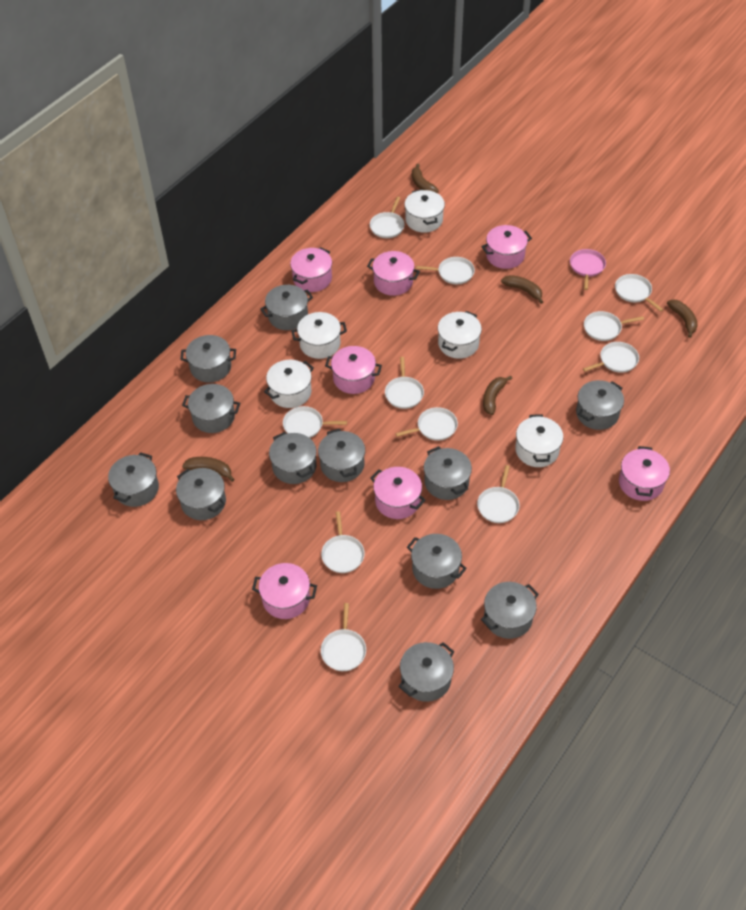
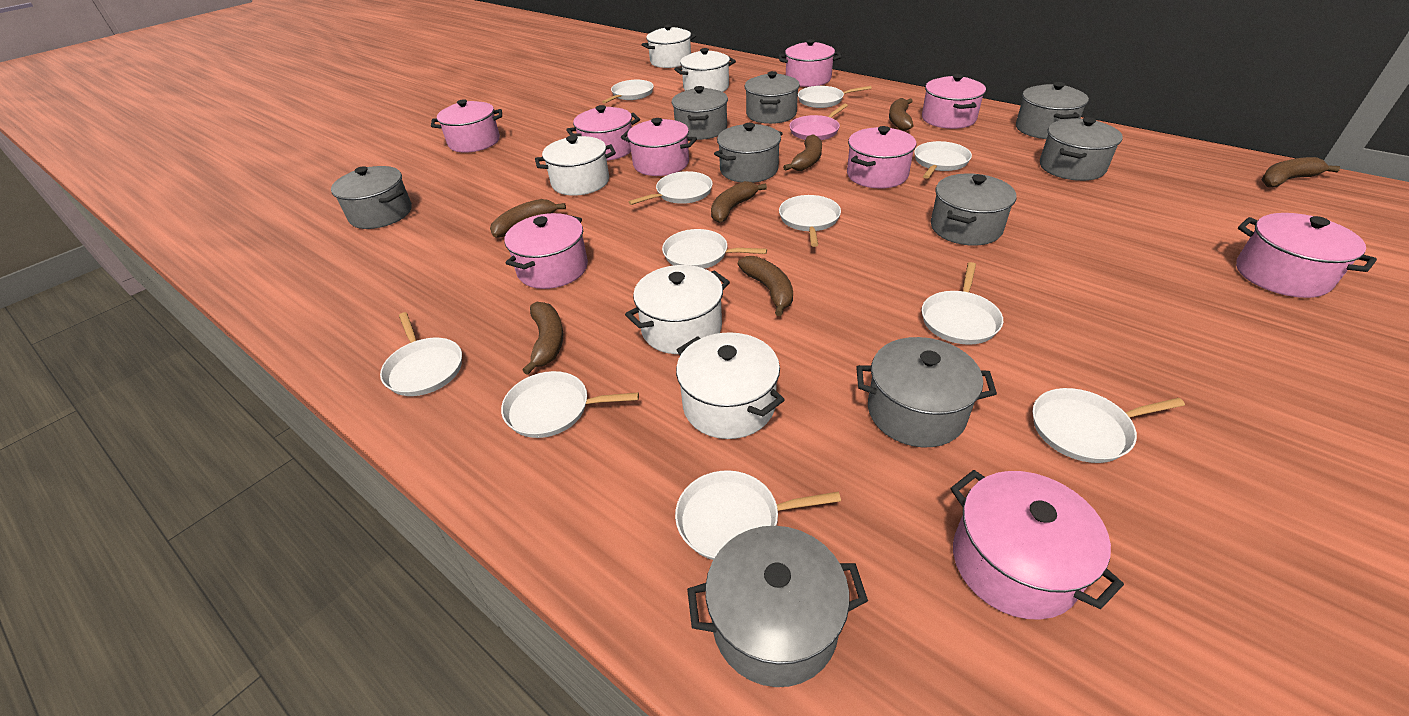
brown banana: 5 -> 7
grey pot: 12 -> 9
pink pot: 7 -> 9

